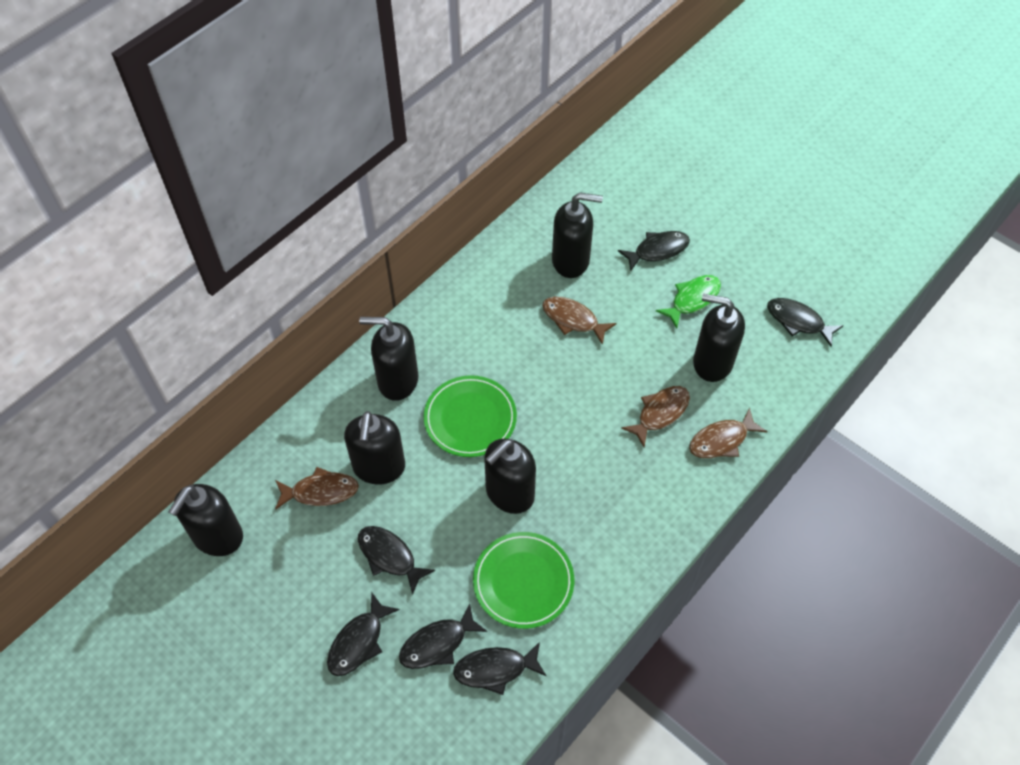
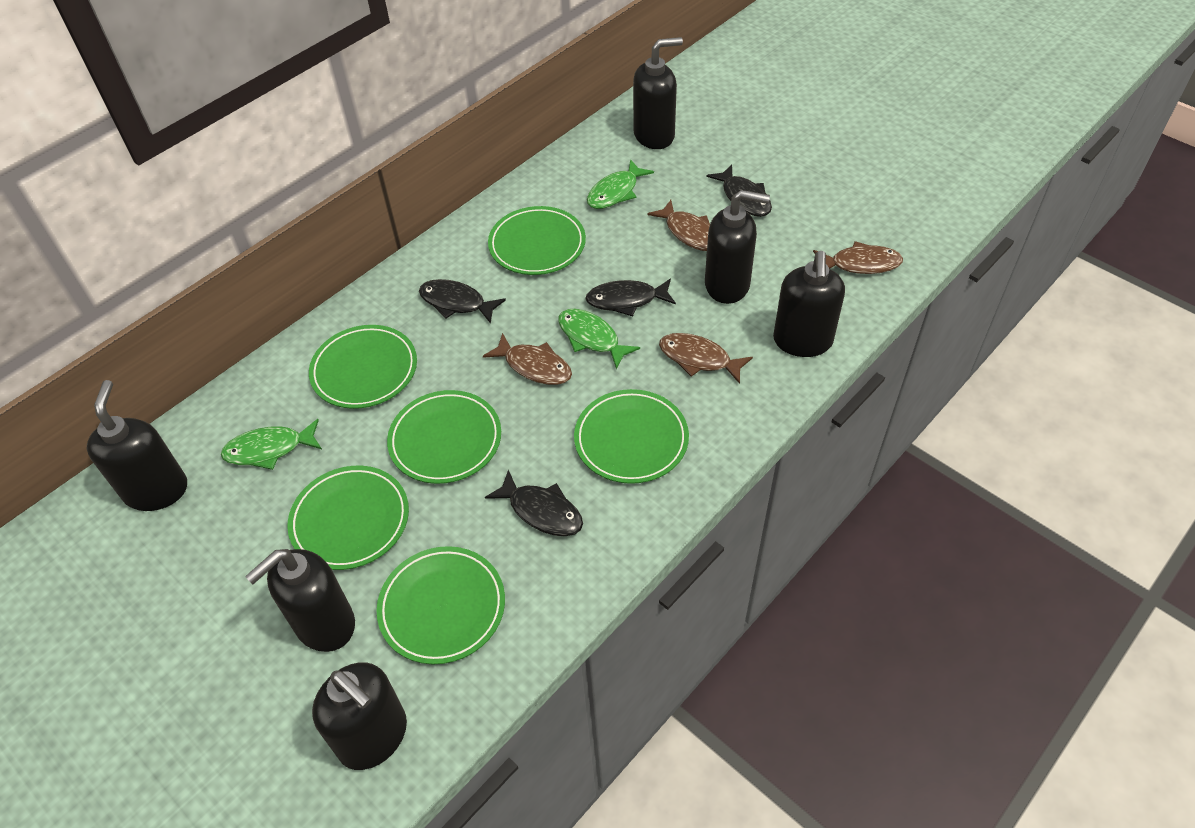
black fish: 6 -> 4
green fish: 1 -> 3
green plate: 2 -> 6

